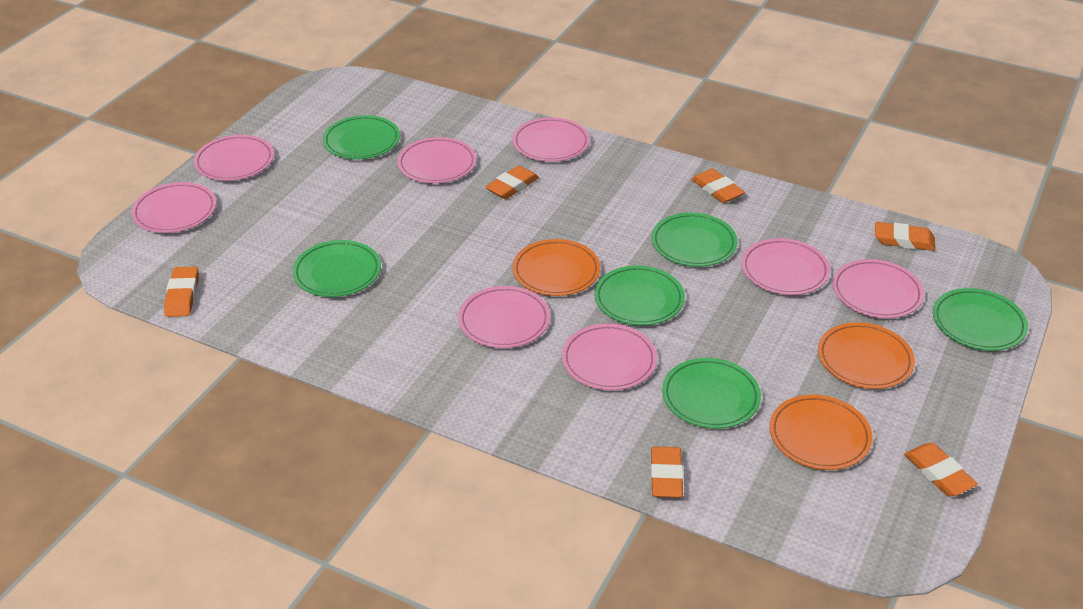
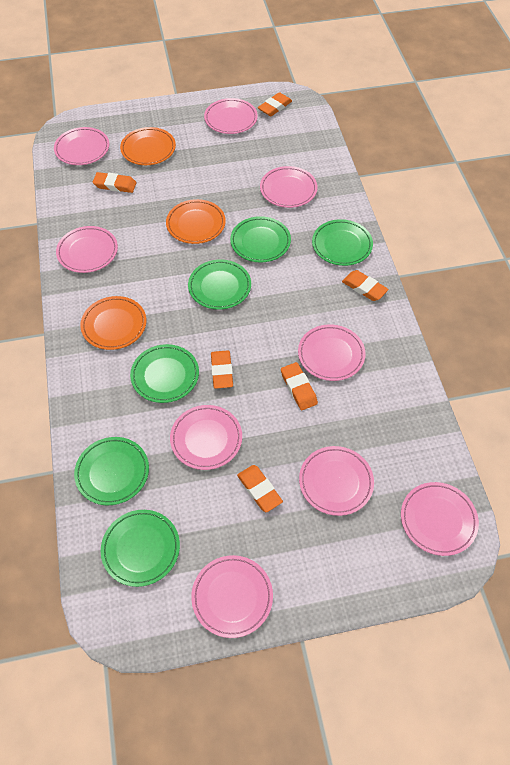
pink plate: 8 -> 9

